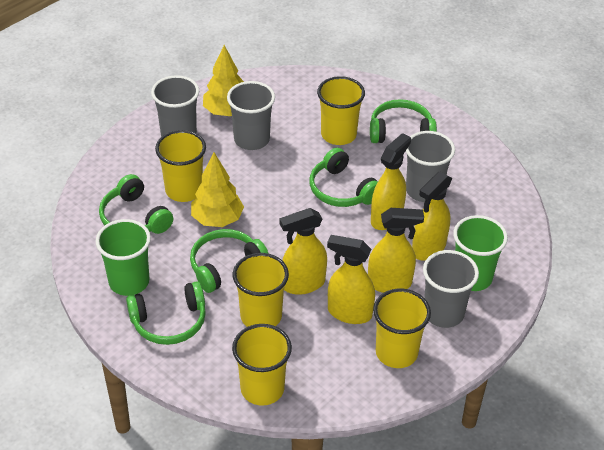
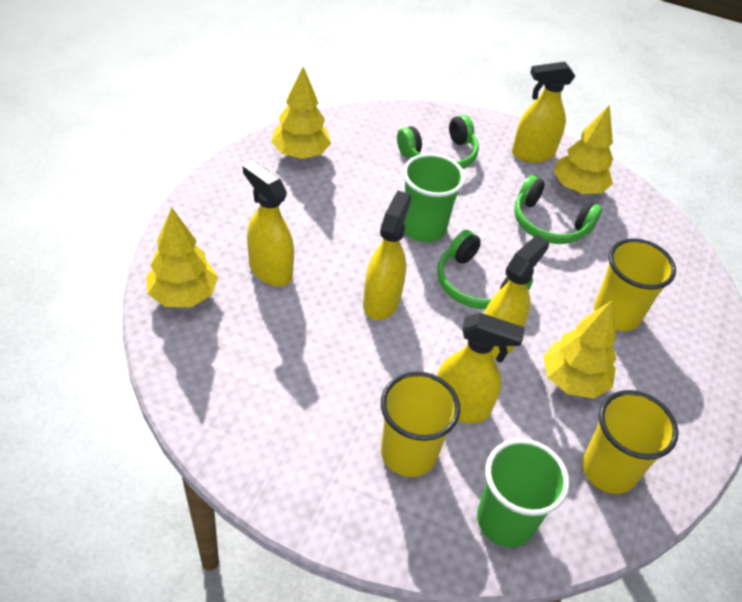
green headphones: 5 -> 3
grey cup: 4 -> 0
yellow cup: 5 -> 3
yellow tree: 2 -> 4

